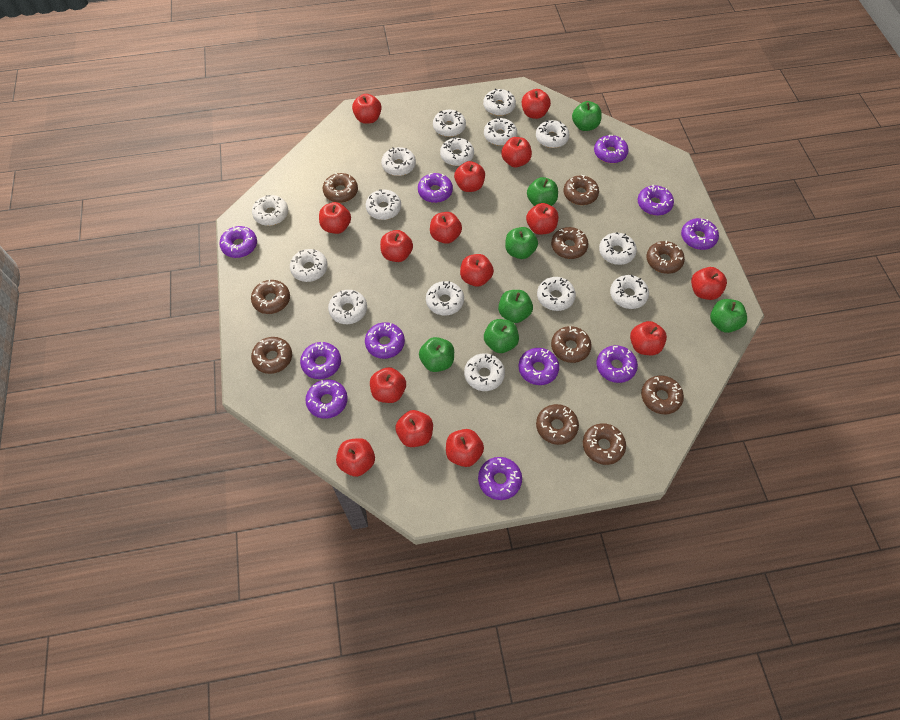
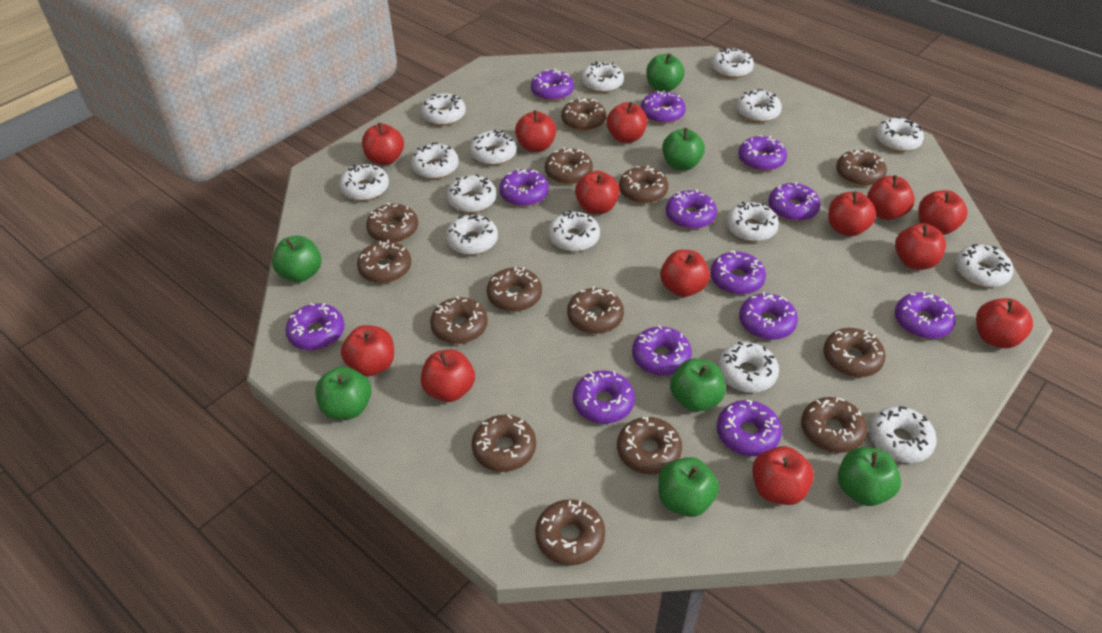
brown donut: 10 -> 14
purple donut: 11 -> 13
red apple: 15 -> 13

